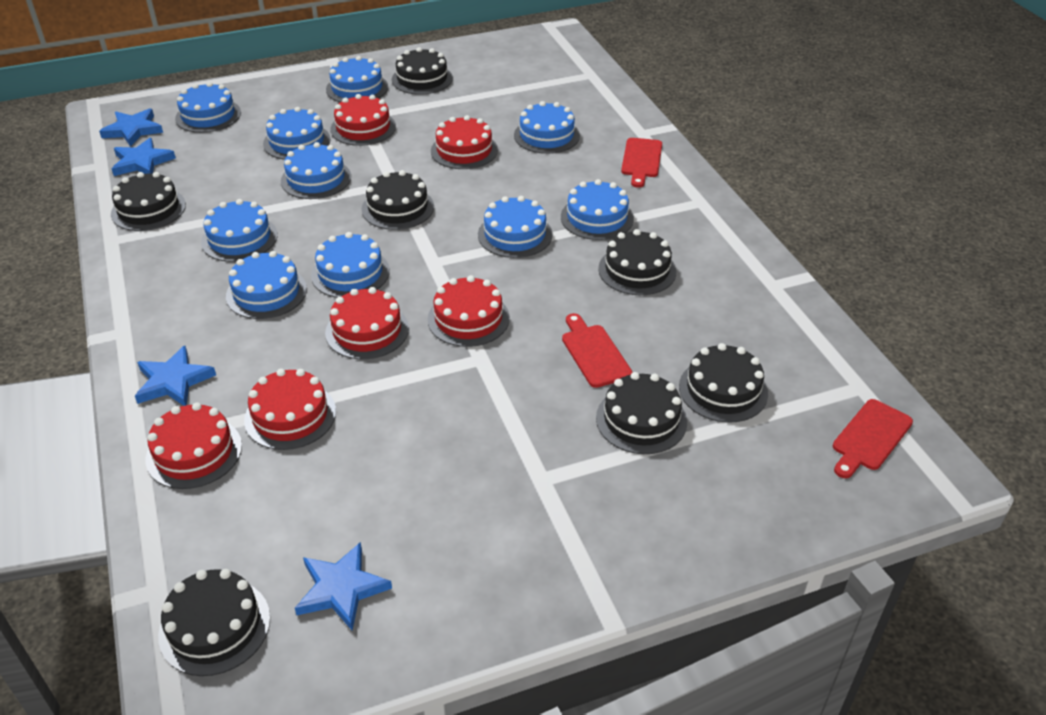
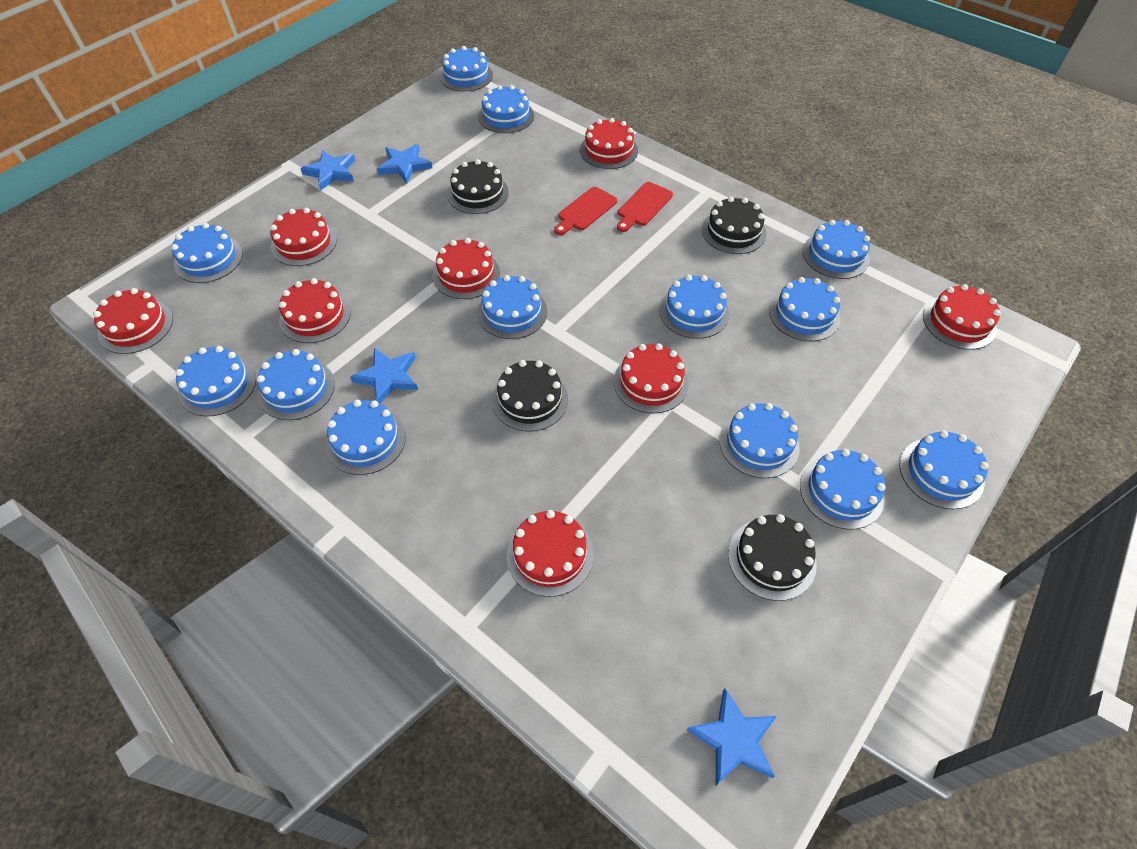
black cake: 7 -> 4
blue cake: 10 -> 13
red cake: 6 -> 8
red cutting board: 3 -> 2

